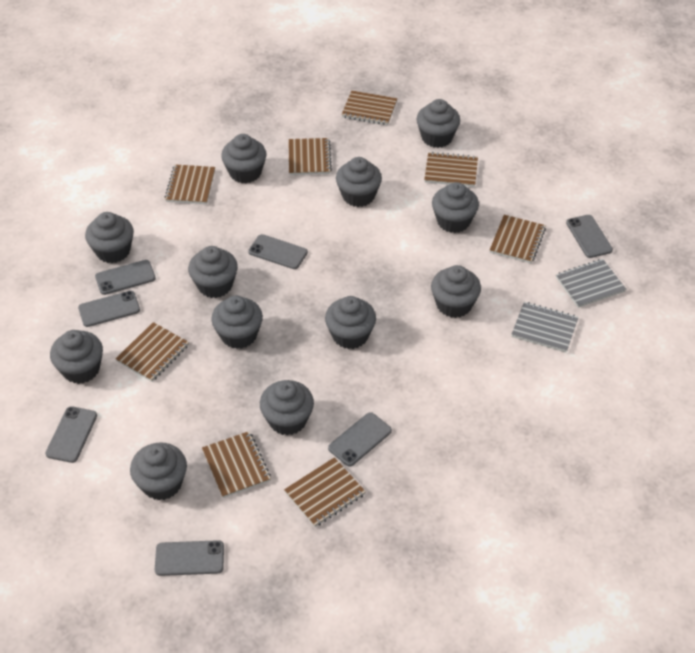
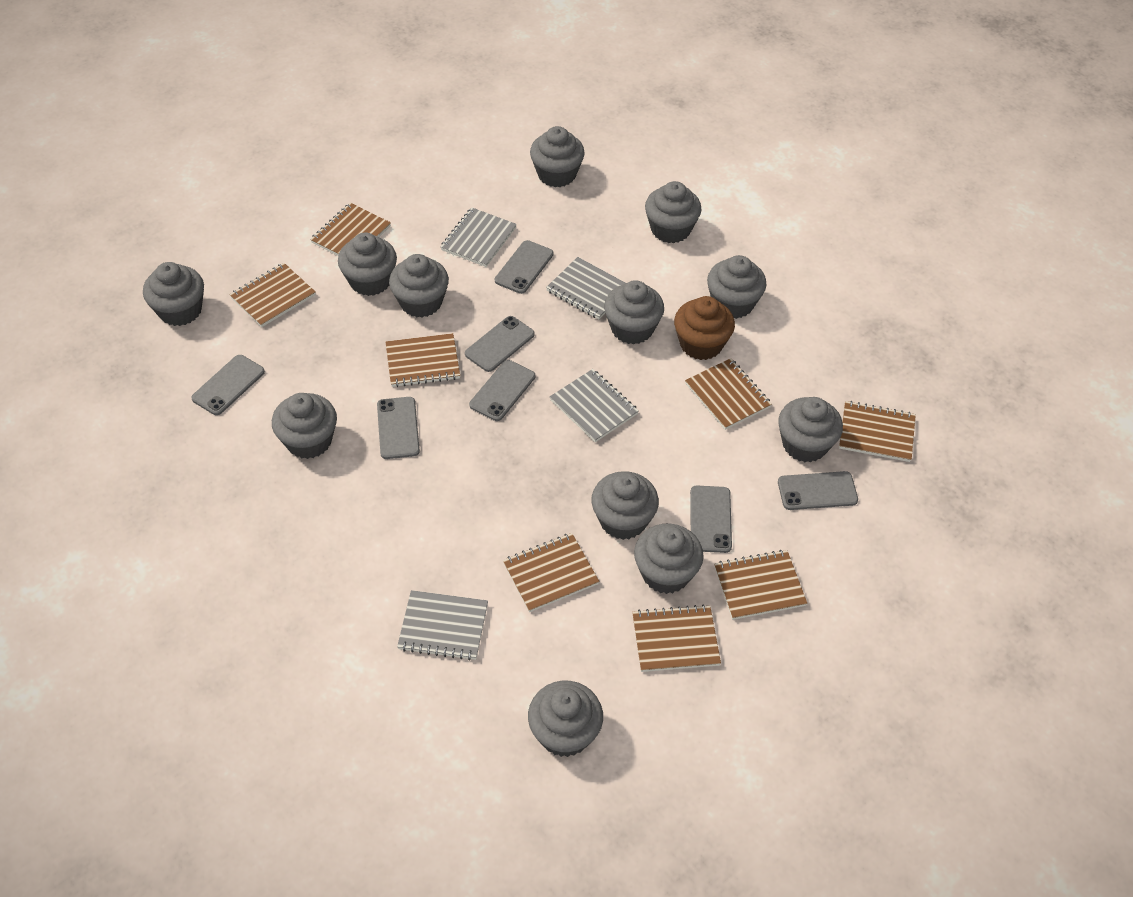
brown cupcake: 0 -> 1
grey notebook: 2 -> 4

